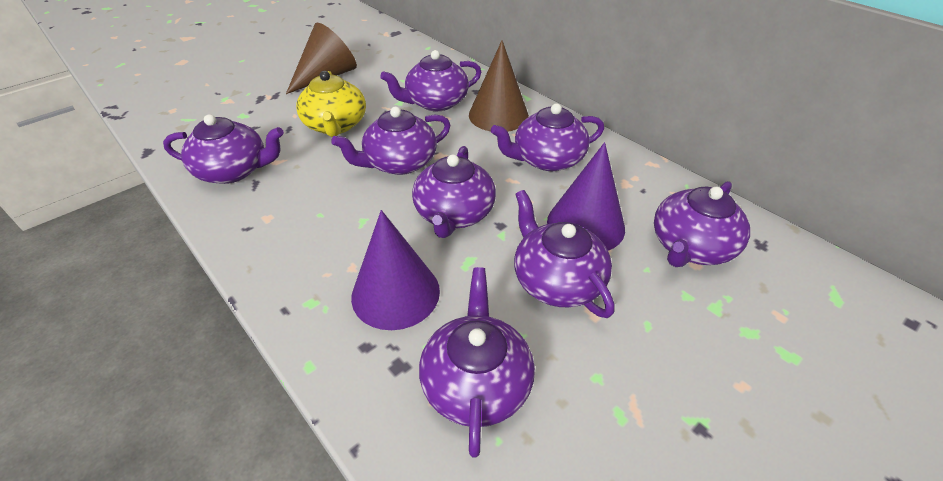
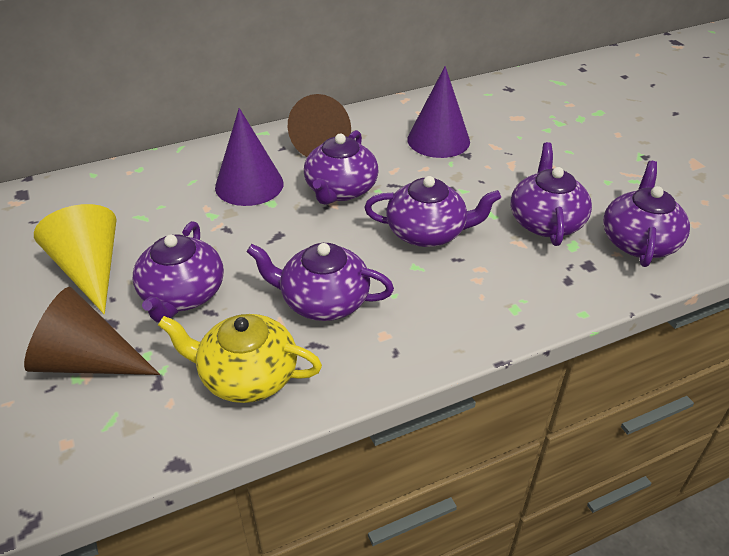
purple teapot: 8 -> 6
yellow cone: 0 -> 1

